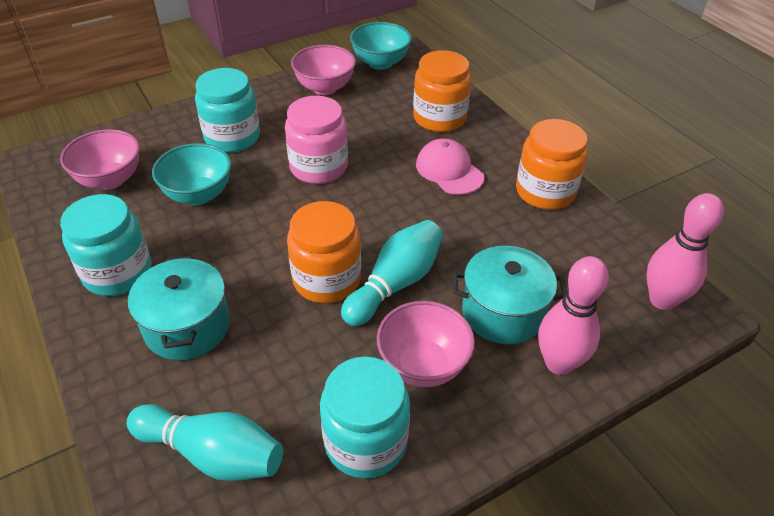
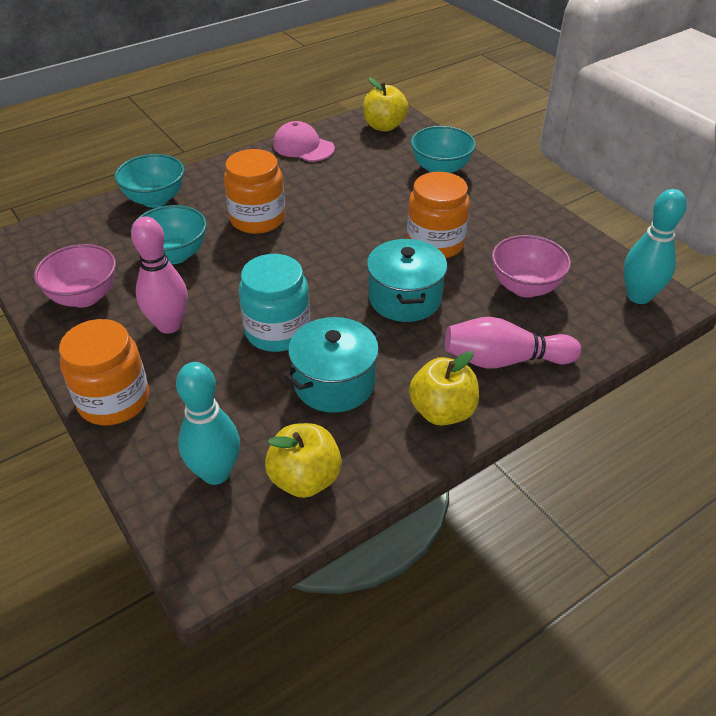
pink bowl: 3 -> 2
pink jar: 1 -> 0
turquoise bowl: 2 -> 3
turquoise jar: 3 -> 1
yellow apple: 0 -> 3

